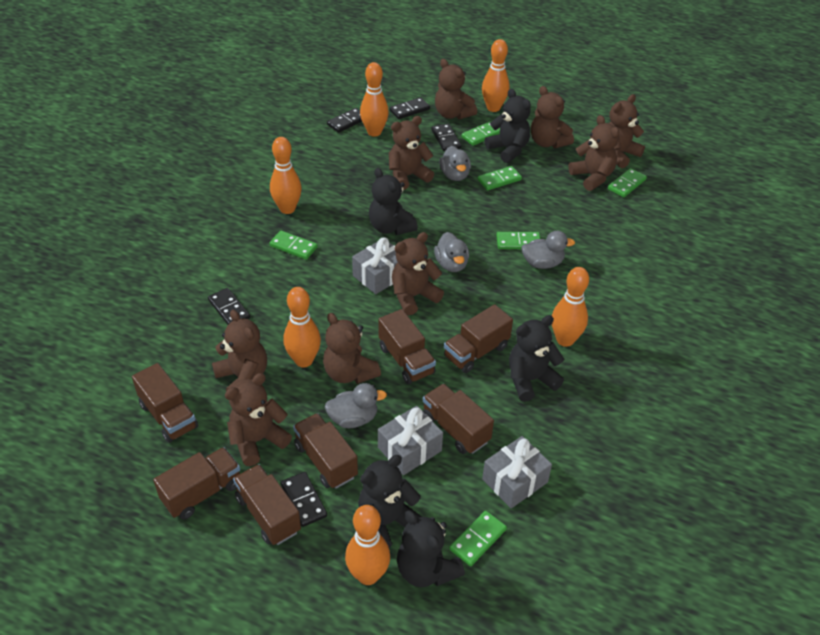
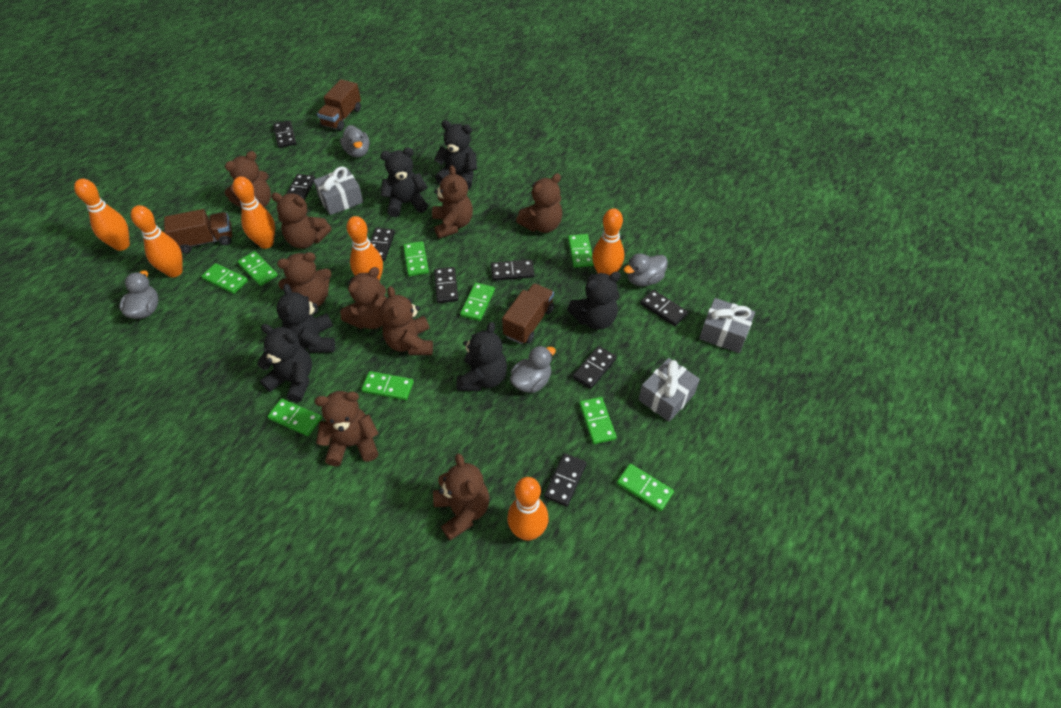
black domino: 5 -> 8
black teddy bear: 5 -> 6
brown truck: 7 -> 3
green domino: 6 -> 9

